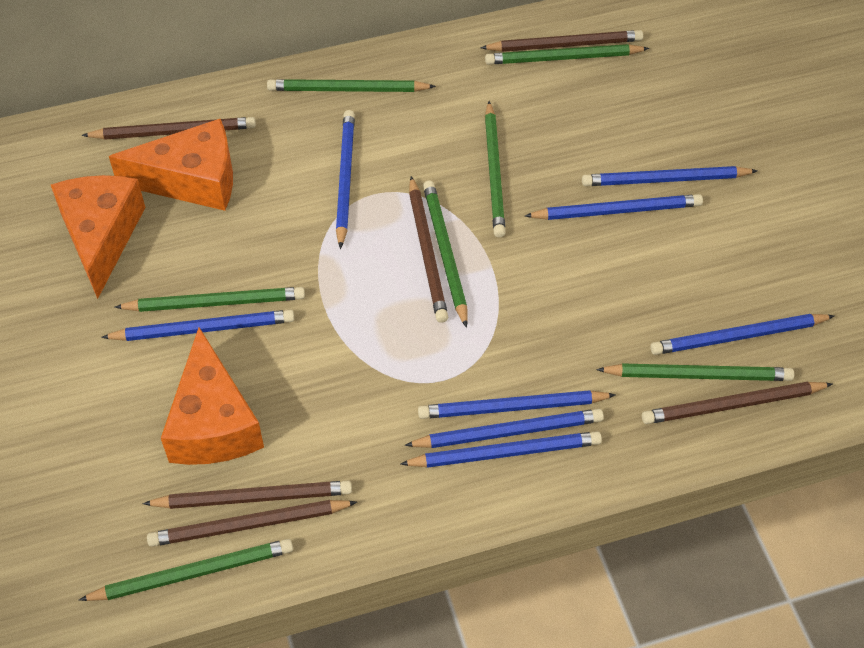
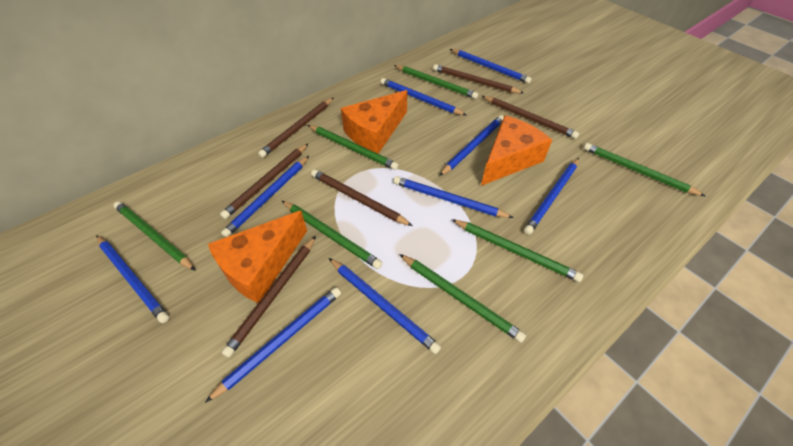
blue pencil: 8 -> 9

